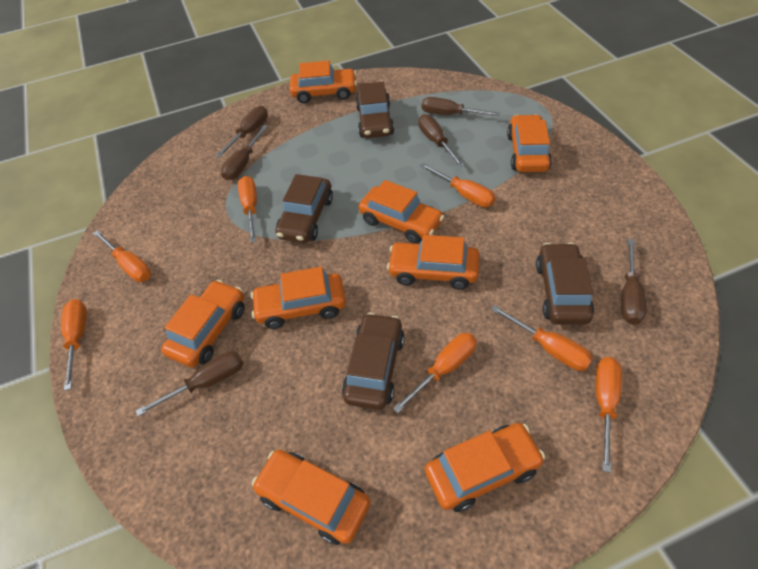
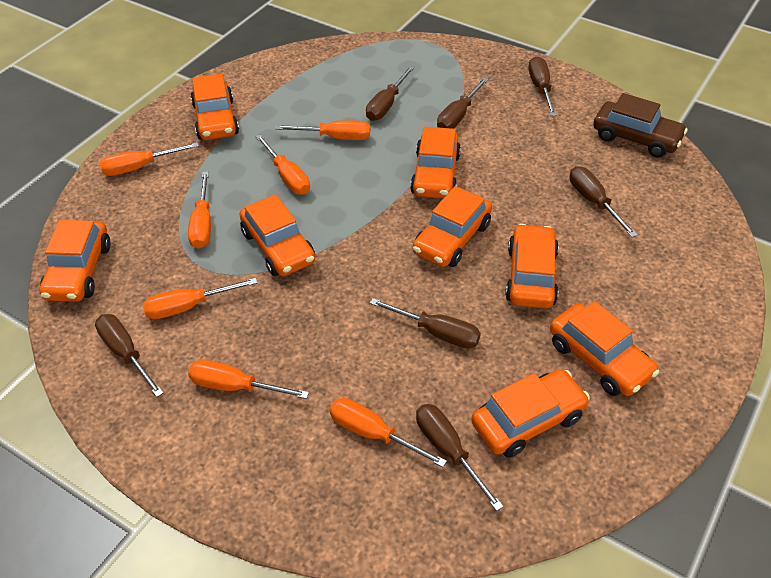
brown car: 4 -> 1
brown screwdriver: 6 -> 7

